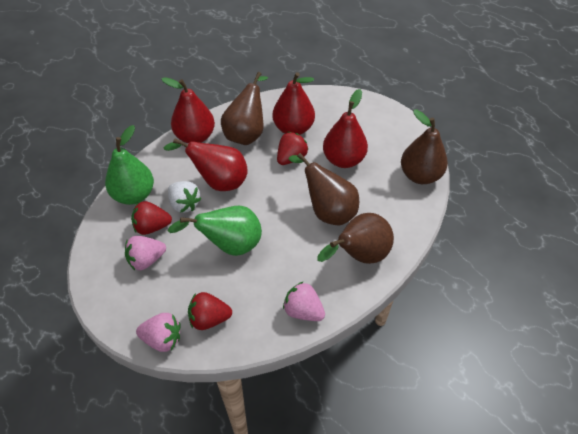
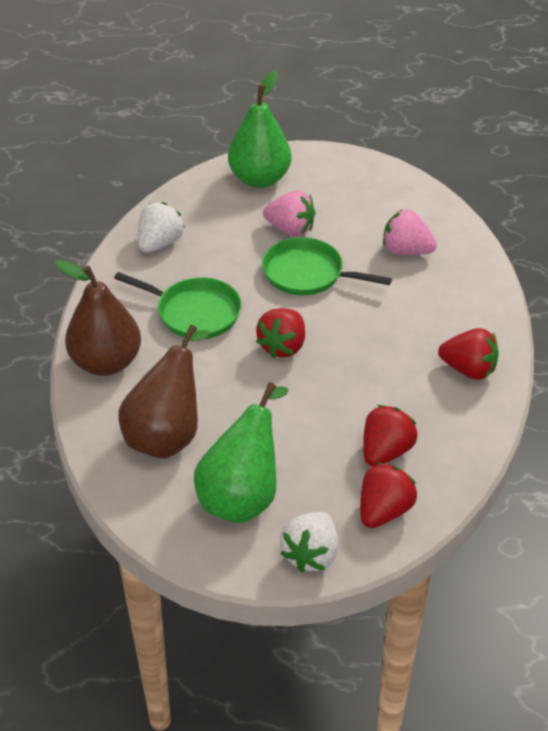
brown pear: 4 -> 2
green pan: 0 -> 2
pink strawberry: 3 -> 2
red pear: 4 -> 0
red strawberry: 3 -> 4
white strawberry: 1 -> 2

